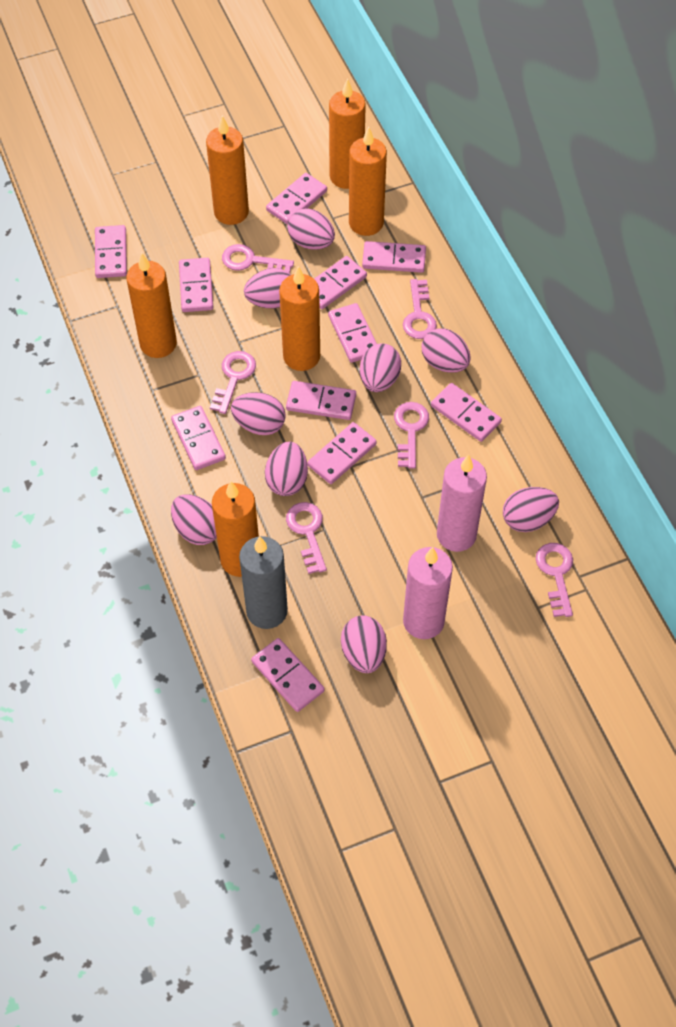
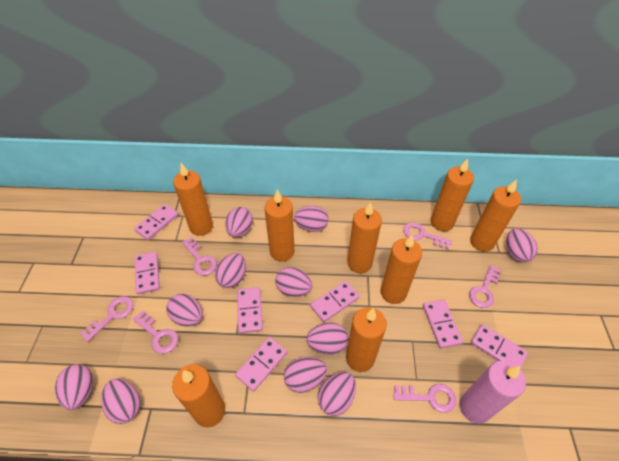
grey candle: 1 -> 0
orange candle: 6 -> 8
pink candle: 2 -> 1
pink domino: 11 -> 7
pink egg: 9 -> 11

